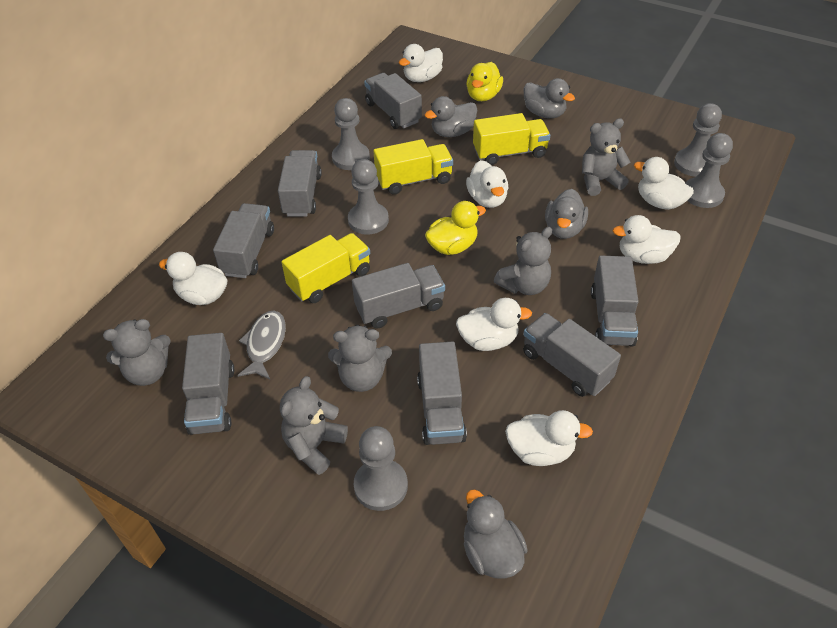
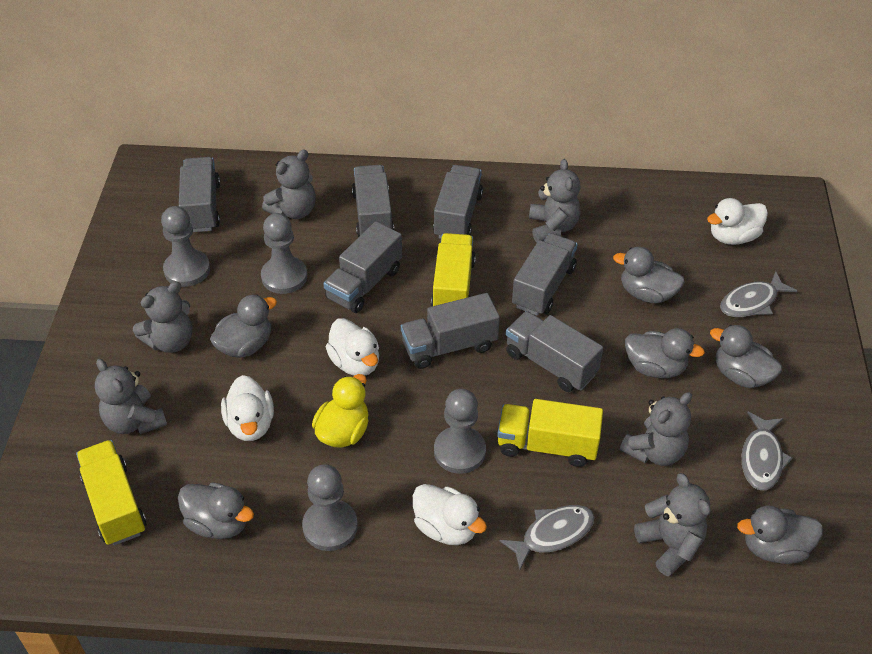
grey duck: 4 -> 6
grey fish: 1 -> 3
grey pawn: 5 -> 4
grey teddy bear: 5 -> 6
grey truck: 8 -> 7
white duck: 7 -> 4
yellow duck: 2 -> 1

